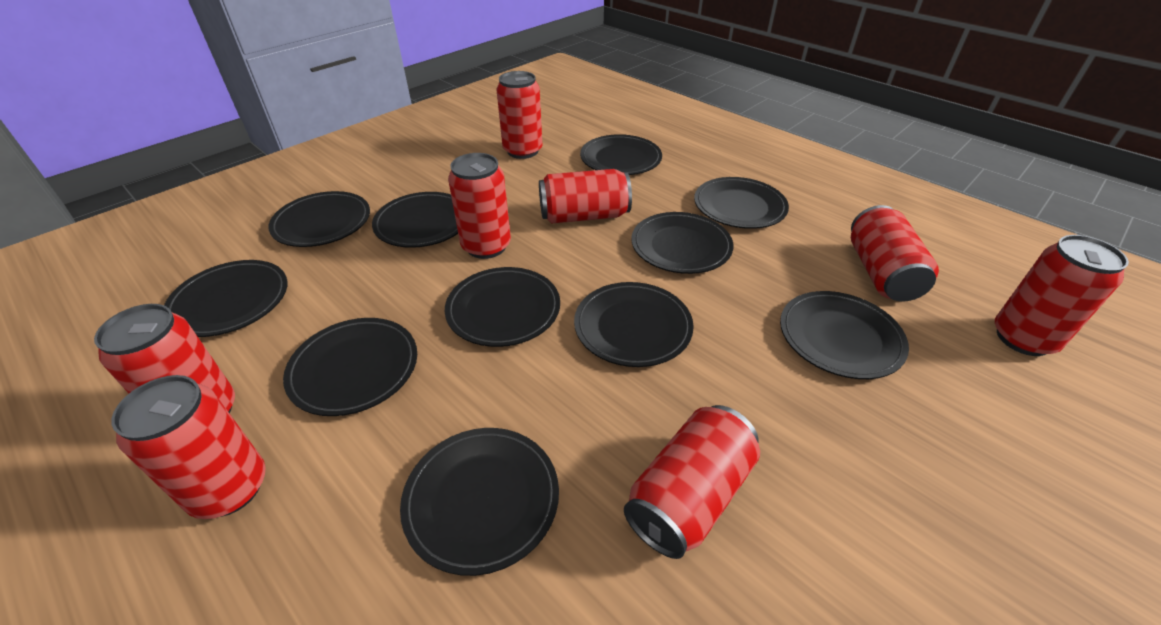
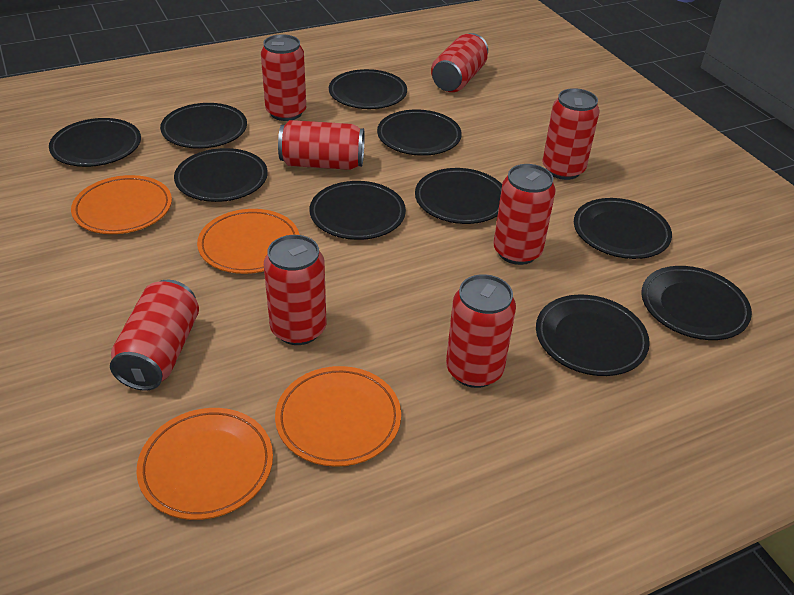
black plate: 11 -> 10
orange plate: 0 -> 4

